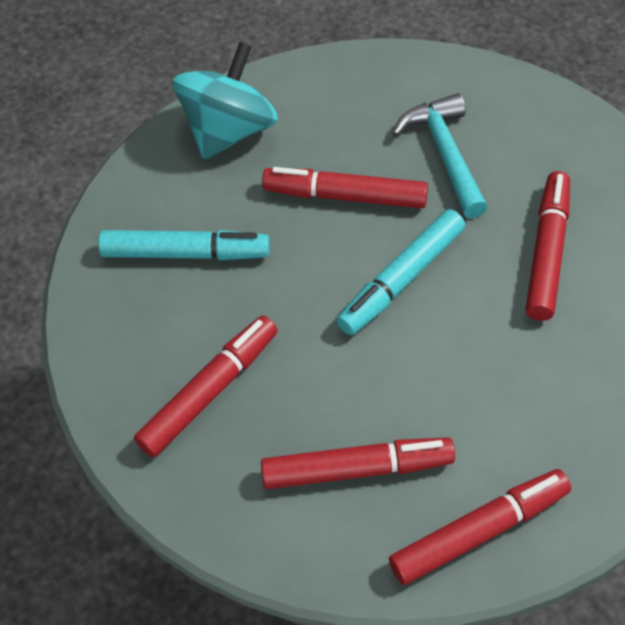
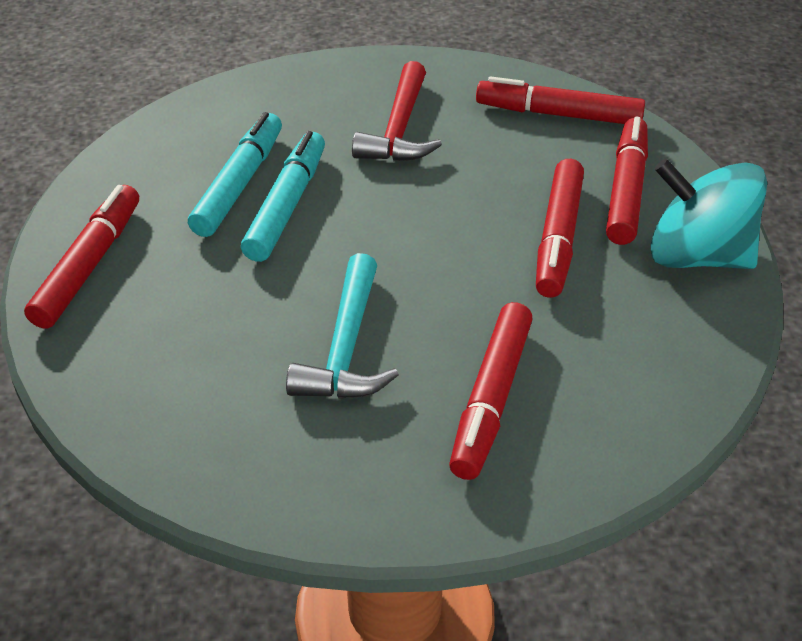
red hammer: 0 -> 1

